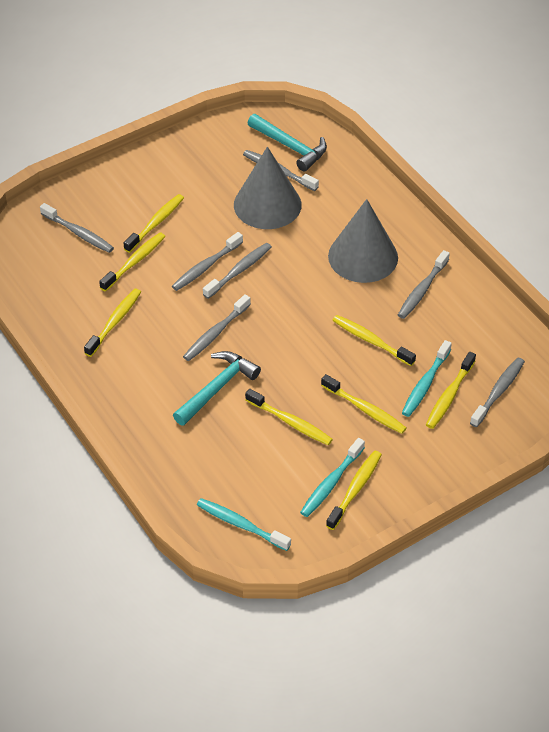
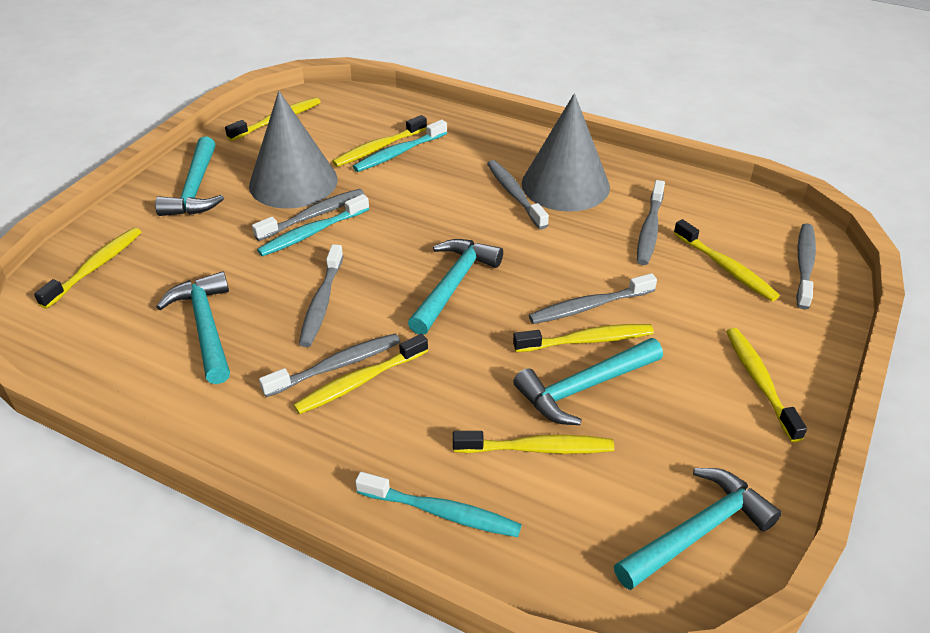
turquoise hammer: 2 -> 5

